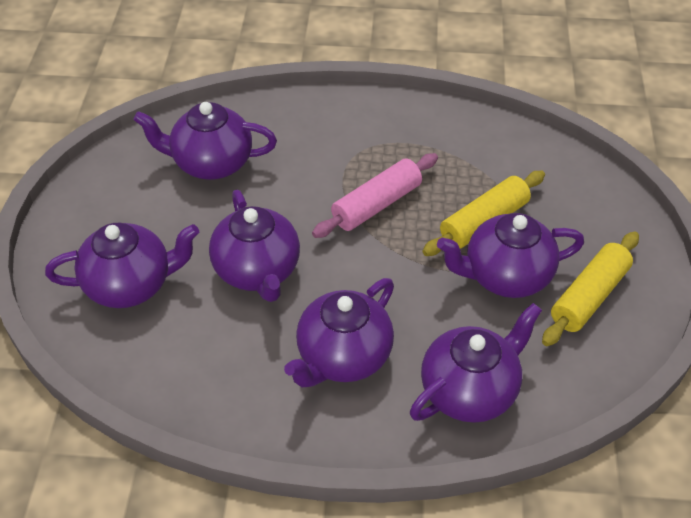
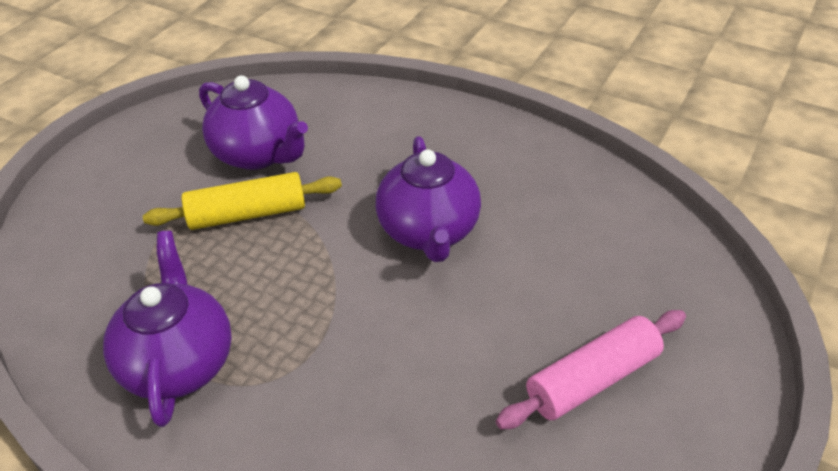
purple teapot: 6 -> 3
yellow rolling pin: 2 -> 1

